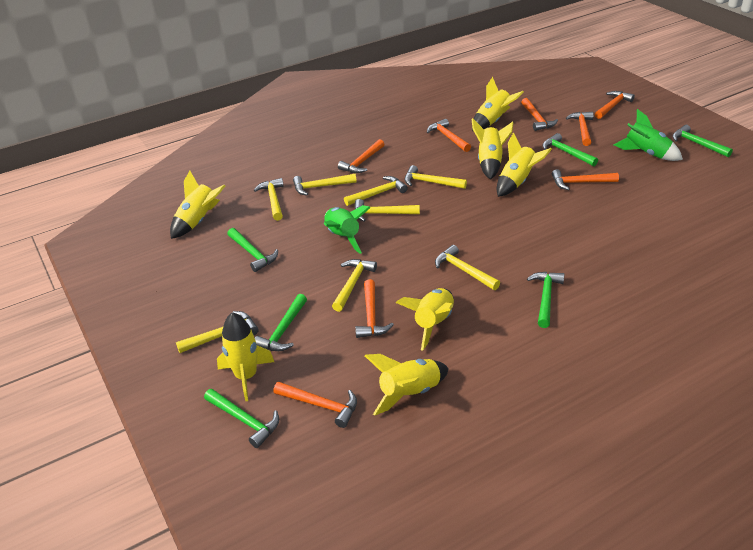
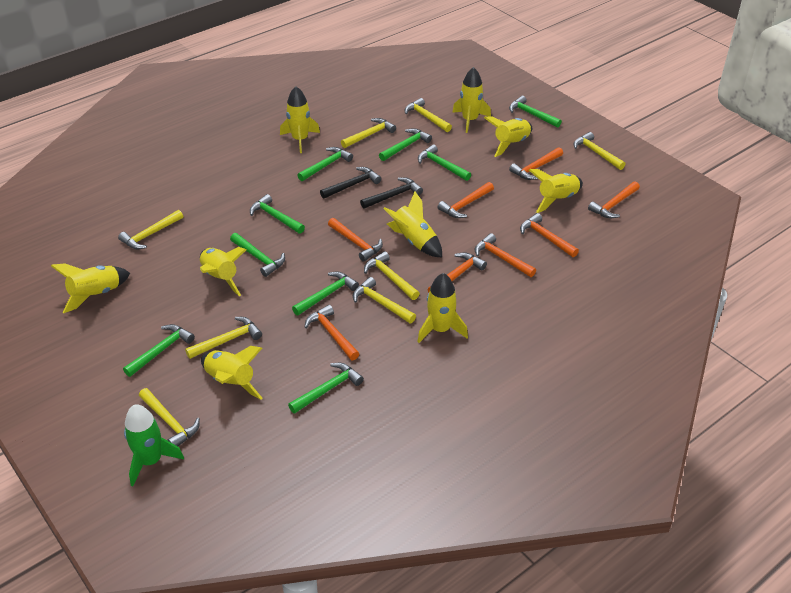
black hammer: 0 -> 2
green hammer: 6 -> 9
green rocket: 2 -> 1
yellow rocket: 7 -> 9

